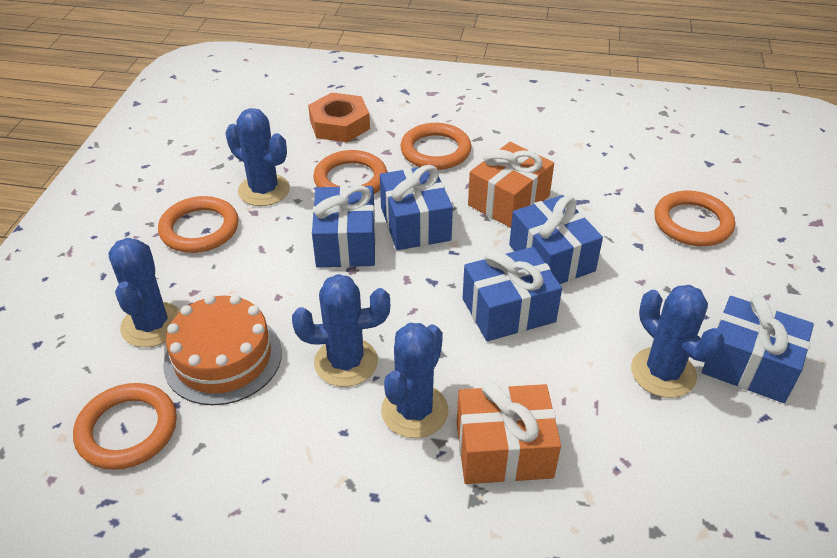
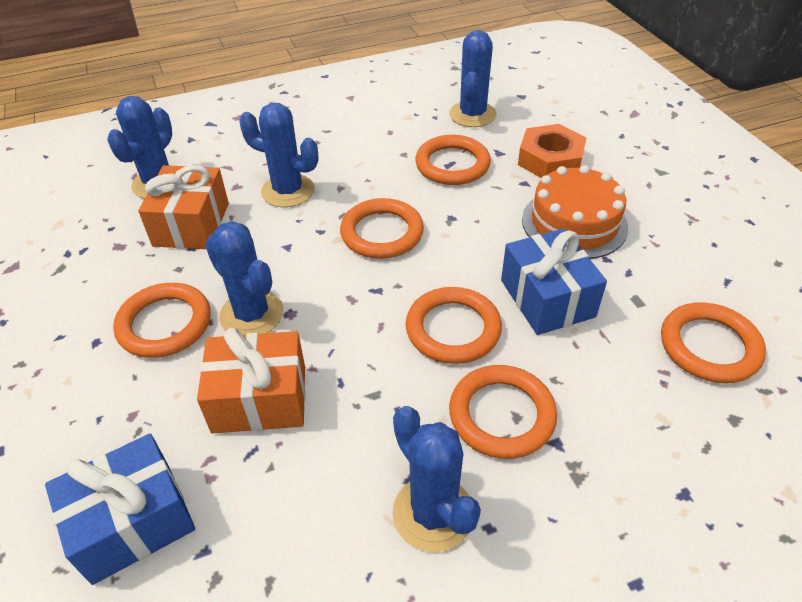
blue gift: 5 -> 2
orange ring: 5 -> 6

